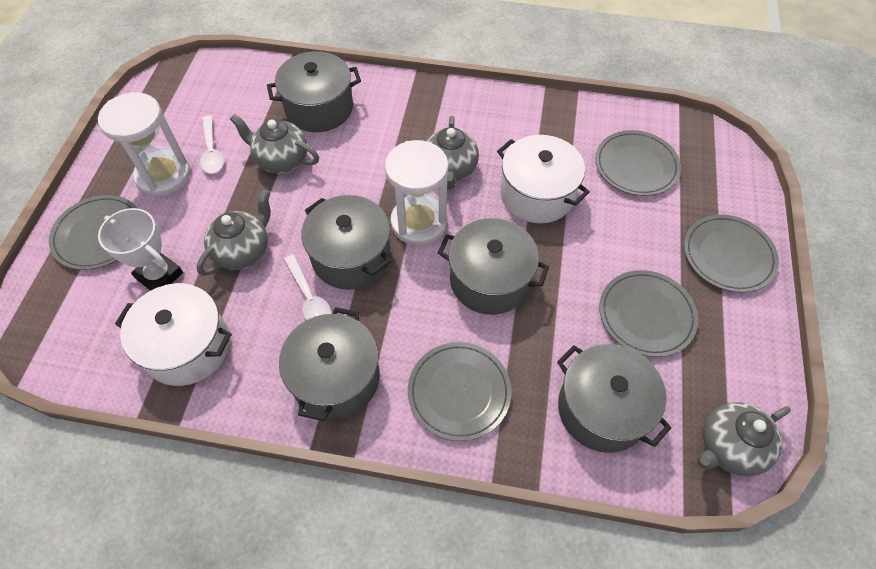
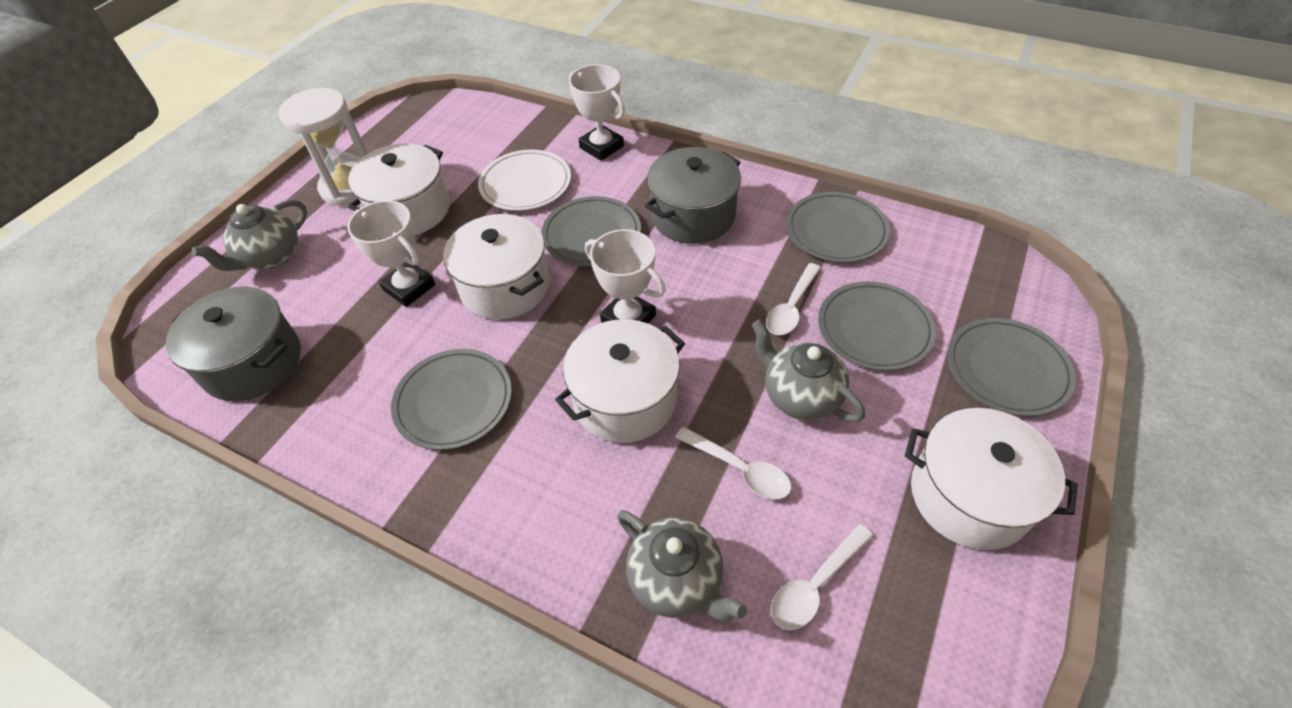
grey pot: 5 -> 2
grey teapot: 4 -> 3
white hourglass: 2 -> 1
white plate: 0 -> 1
white pot: 2 -> 4
white spoon: 2 -> 3
white trophy: 1 -> 3

